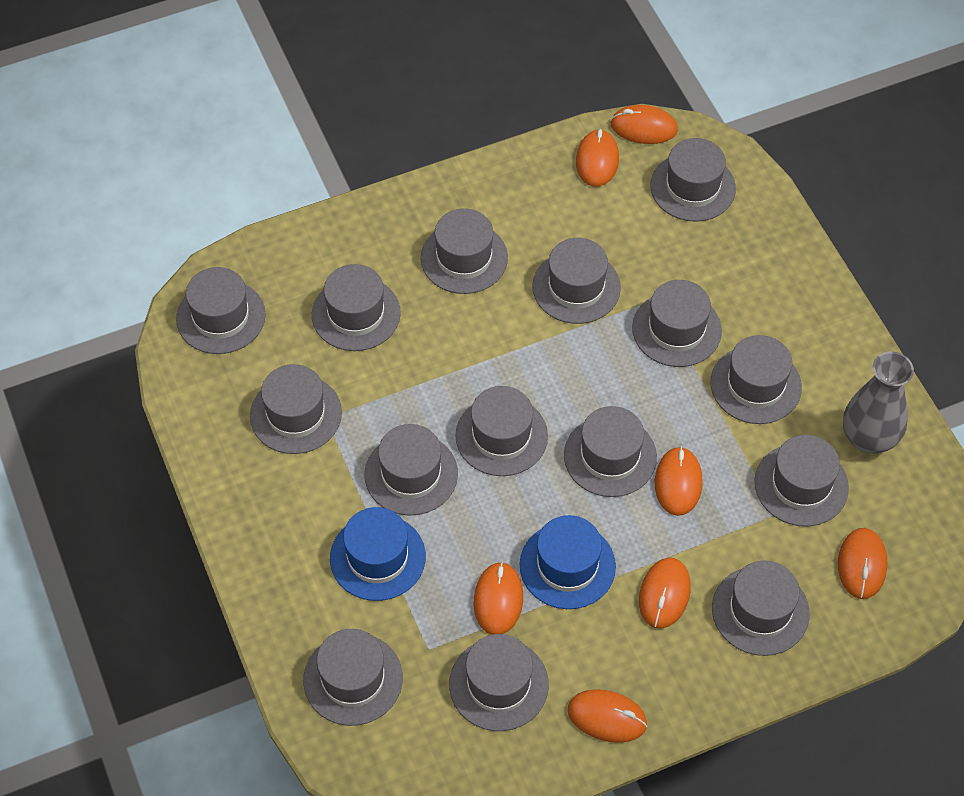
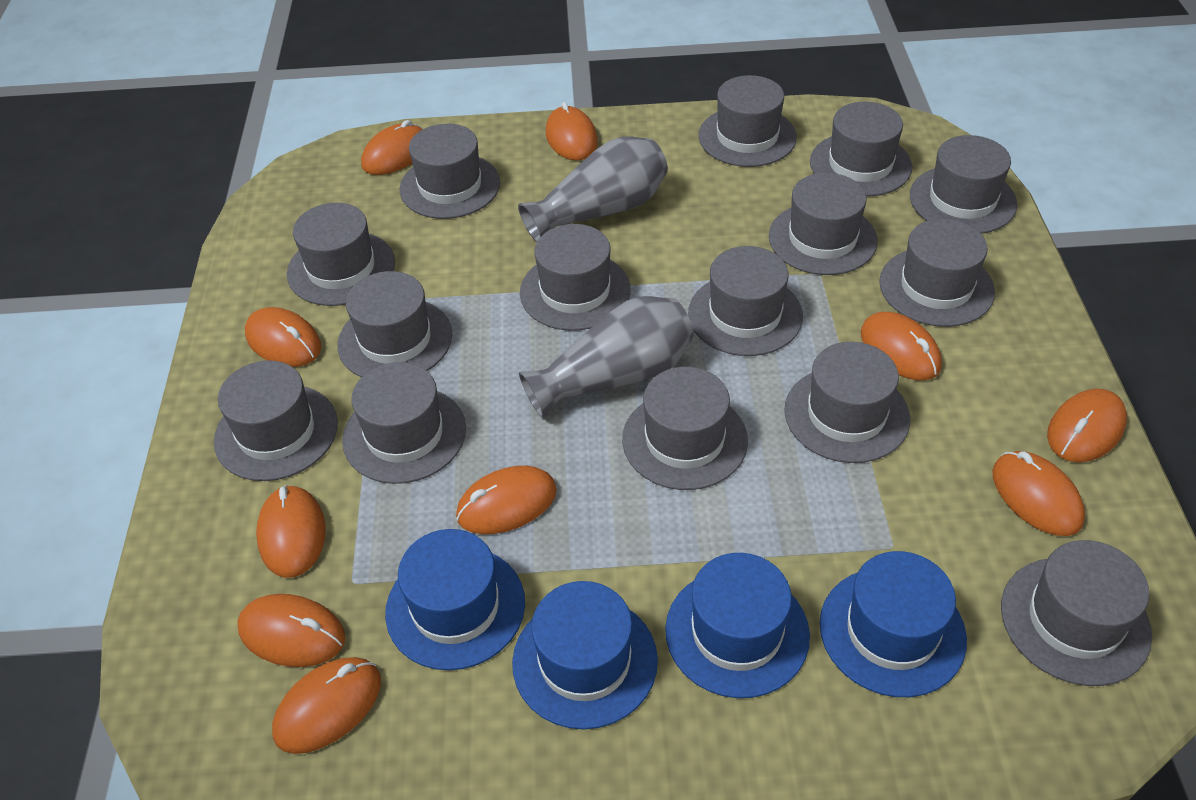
blue hat: 2 -> 4
grey vase: 1 -> 2
orange mouse: 7 -> 10

